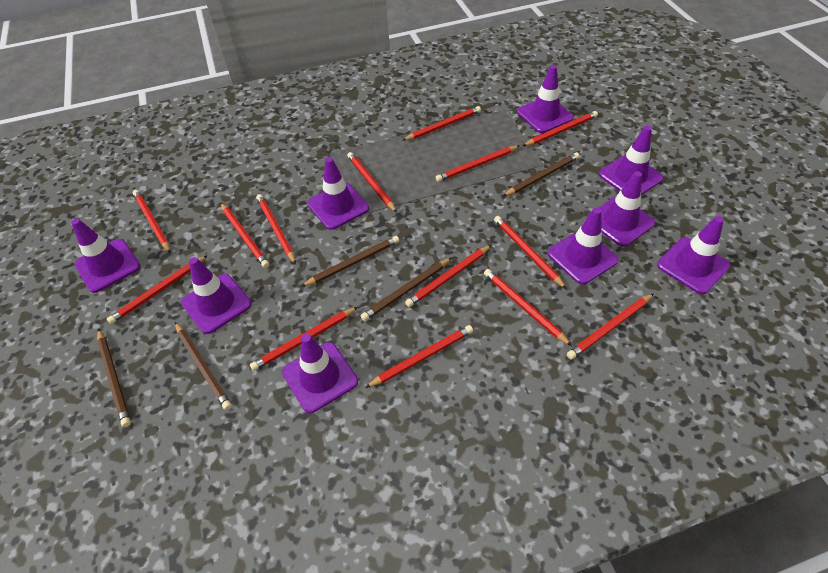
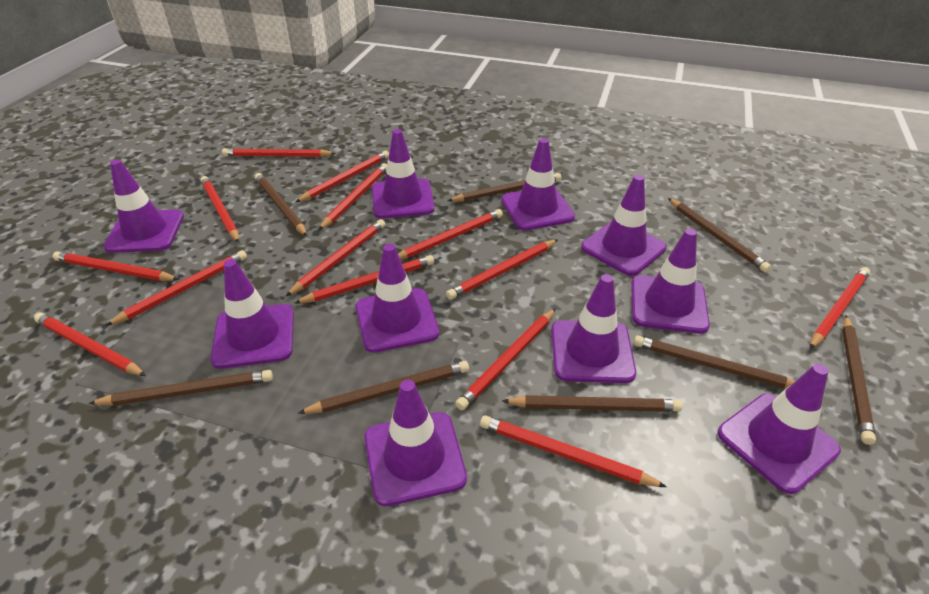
brown pencil: 5 -> 8
purple traffic cone: 9 -> 10

